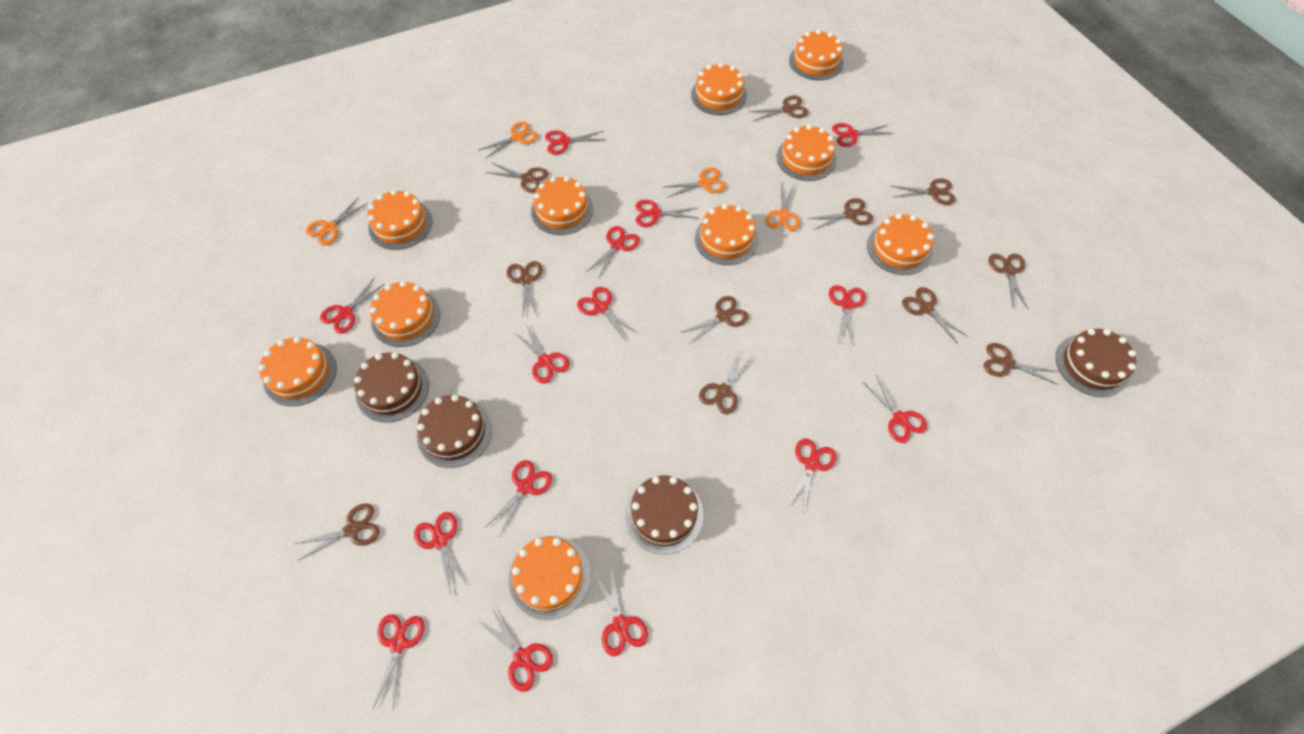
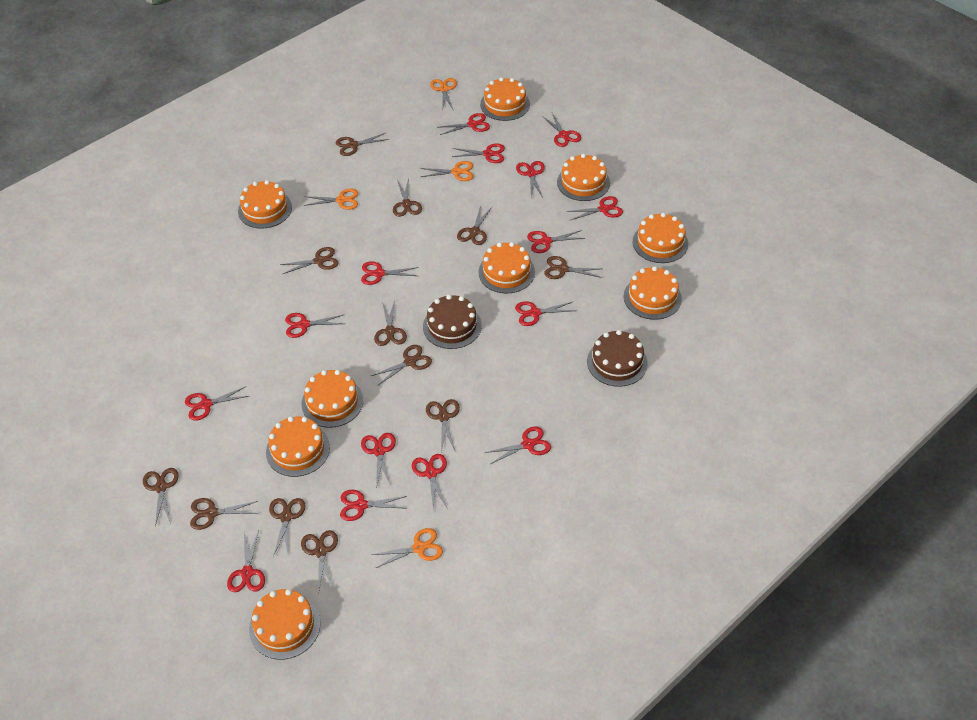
brown cake: 4 -> 2
brown scissors: 11 -> 12
orange cake: 10 -> 9

